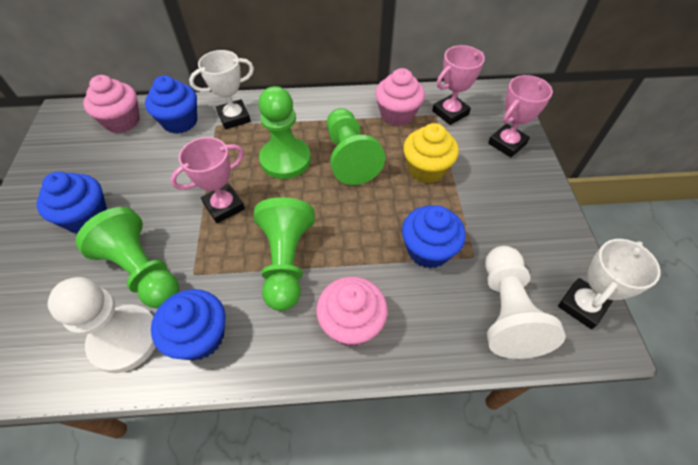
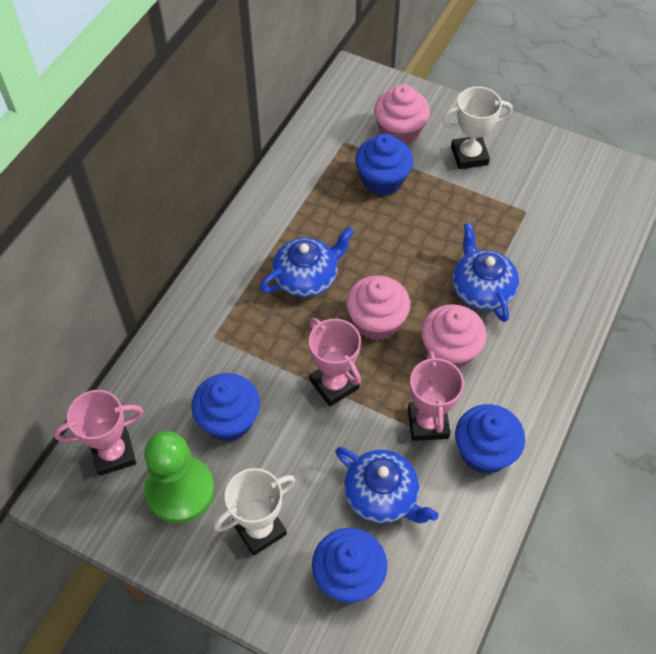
blue teapot: 0 -> 3
green pawn: 4 -> 1
white pawn: 2 -> 0
yellow cupcake: 1 -> 0

